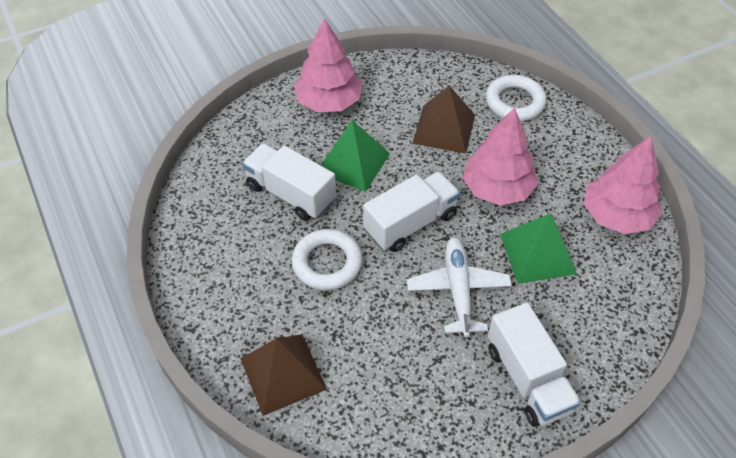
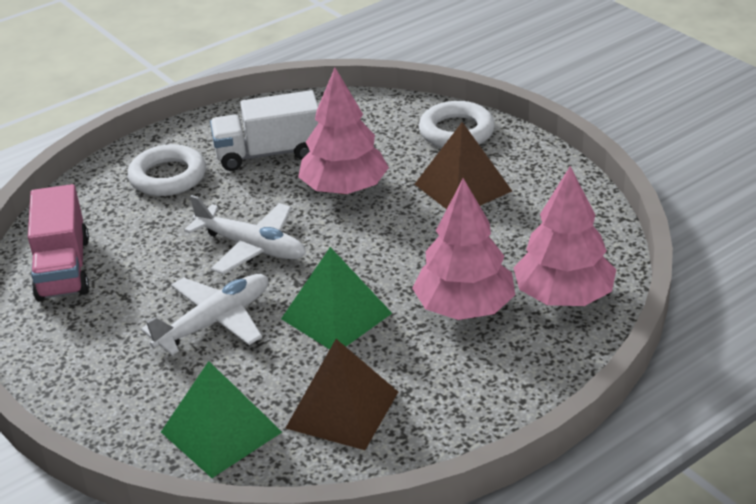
pink truck: 0 -> 1
white plane: 1 -> 2
white truck: 3 -> 1

